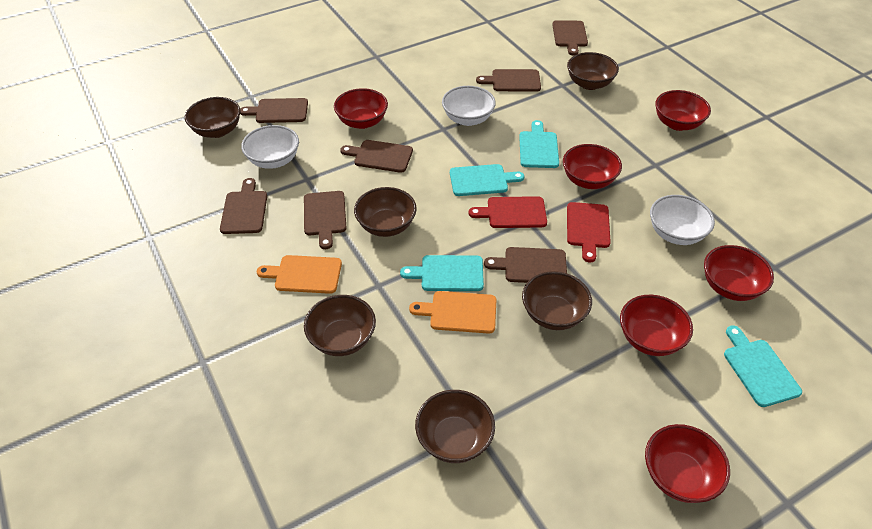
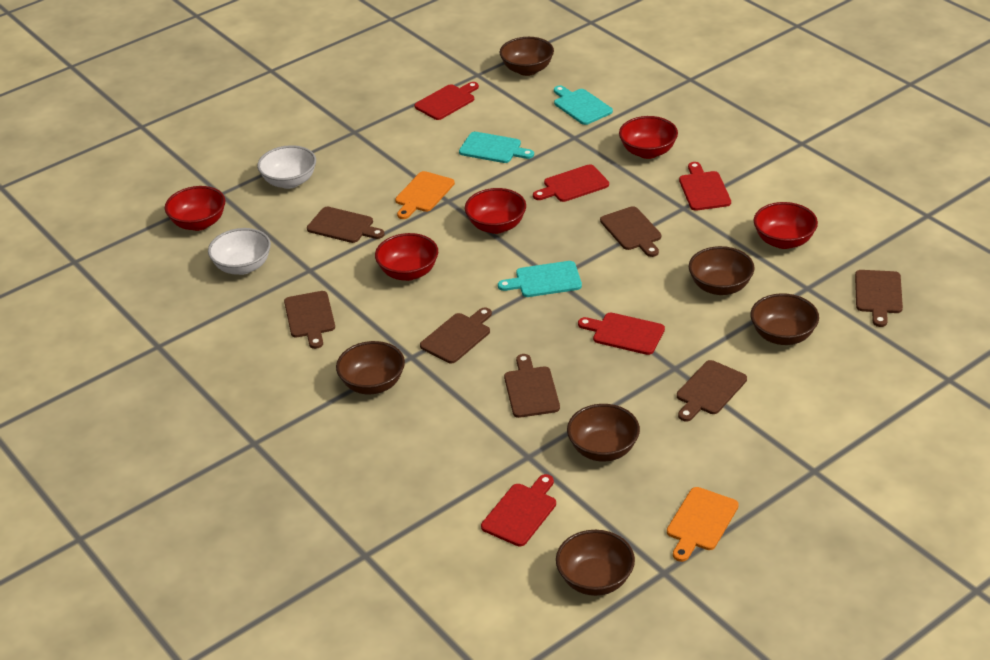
red bowl: 6 -> 5
red cutting board: 2 -> 5
turquoise cutting board: 4 -> 3
white bowl: 3 -> 2

